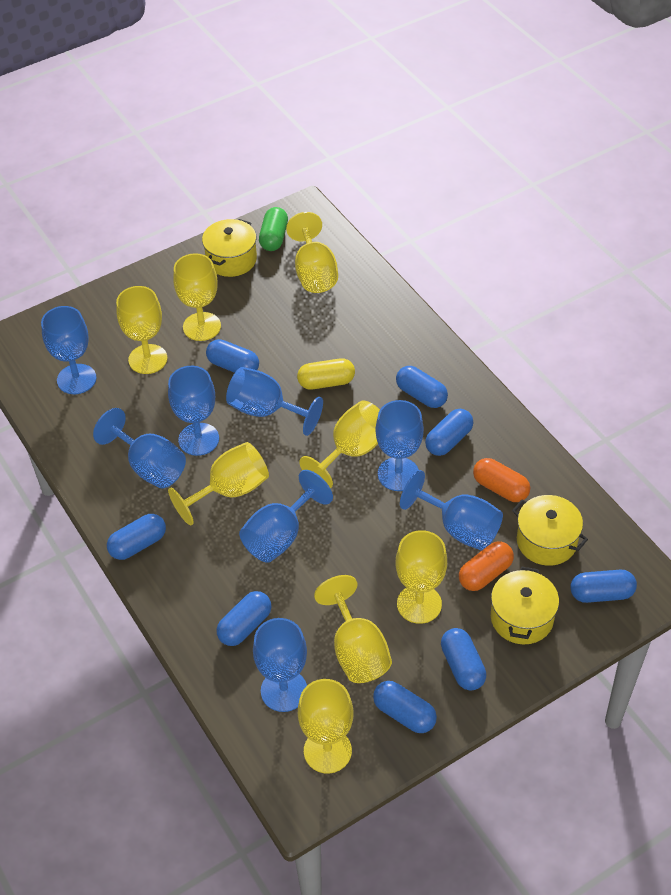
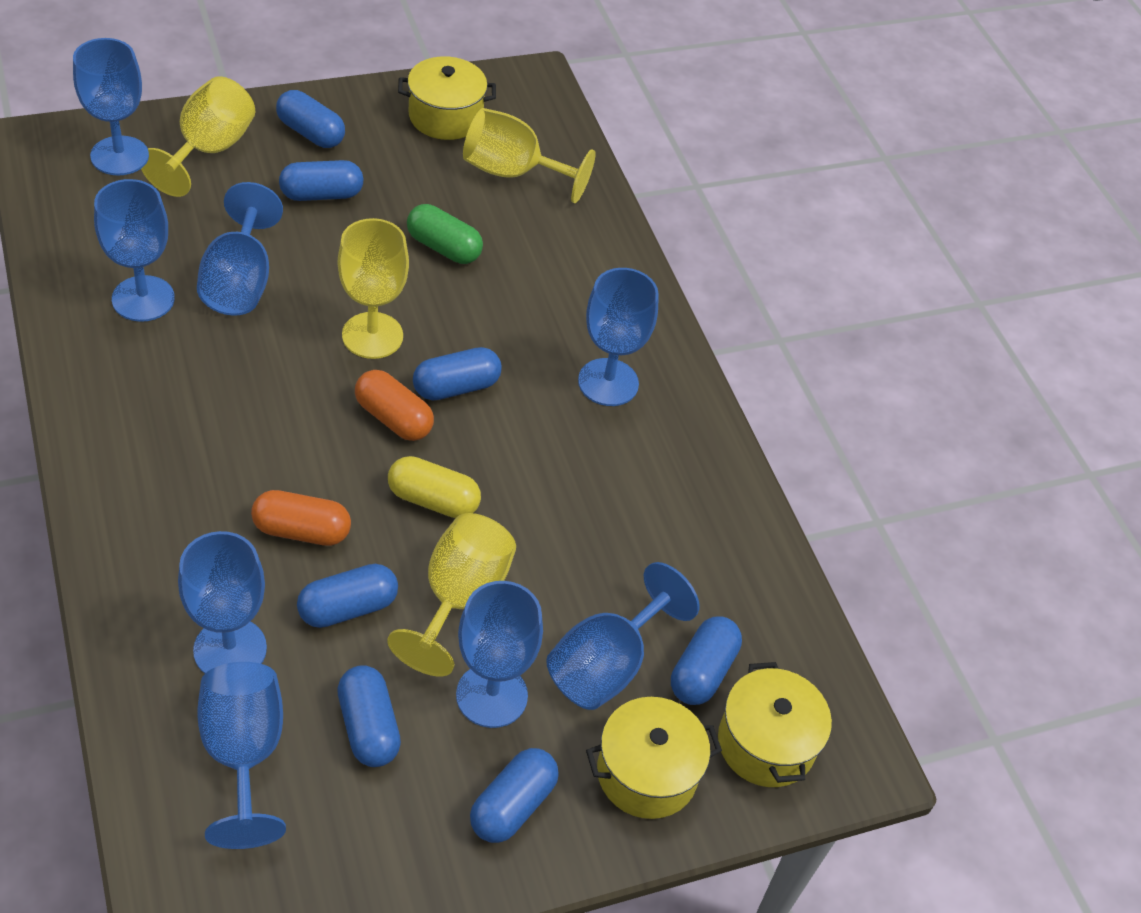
blue capsule: 8 -> 7
yellow goblet: 8 -> 4

